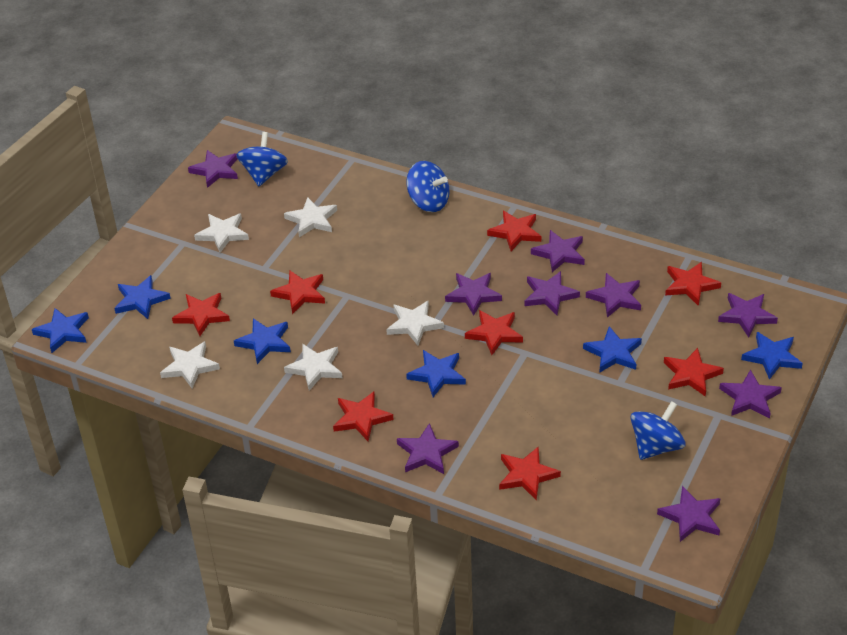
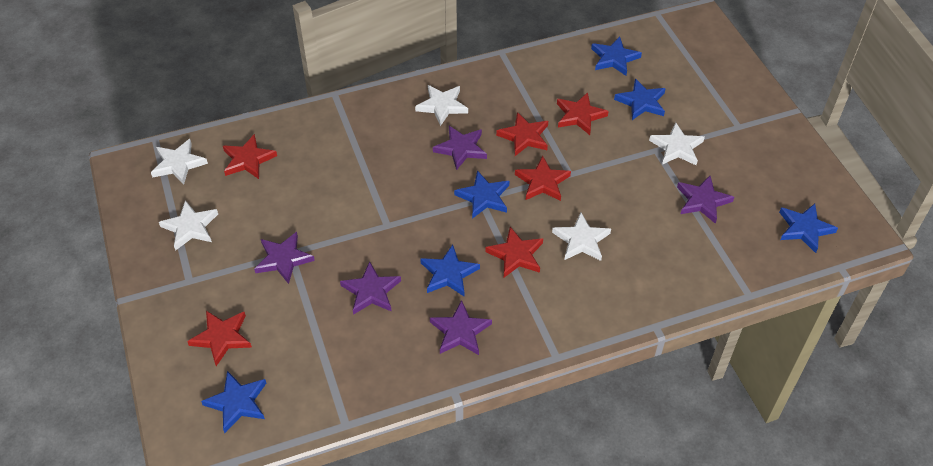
blue spinning top: 3 -> 0
purple star: 9 -> 5
red star: 8 -> 6

